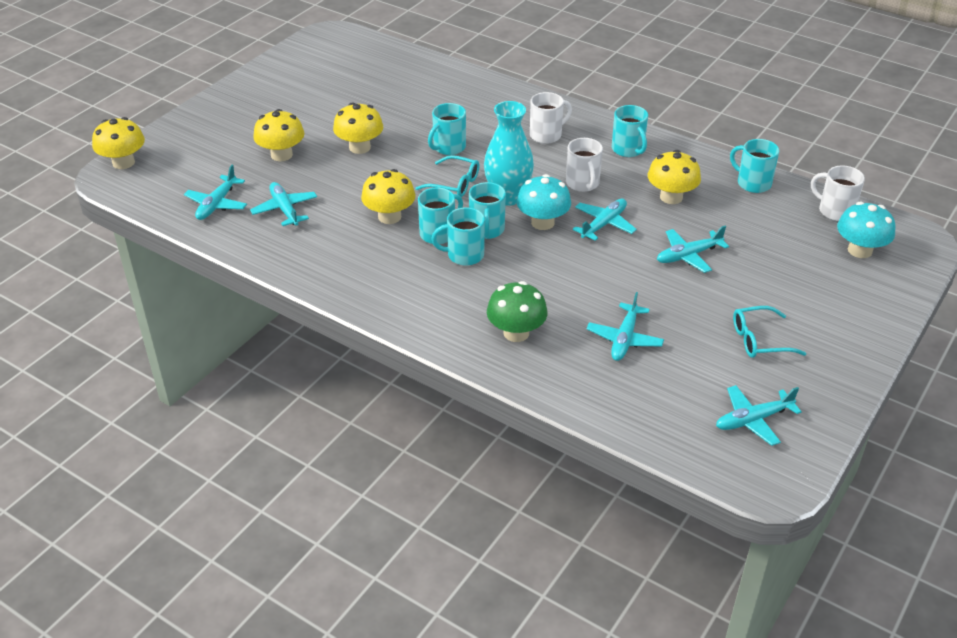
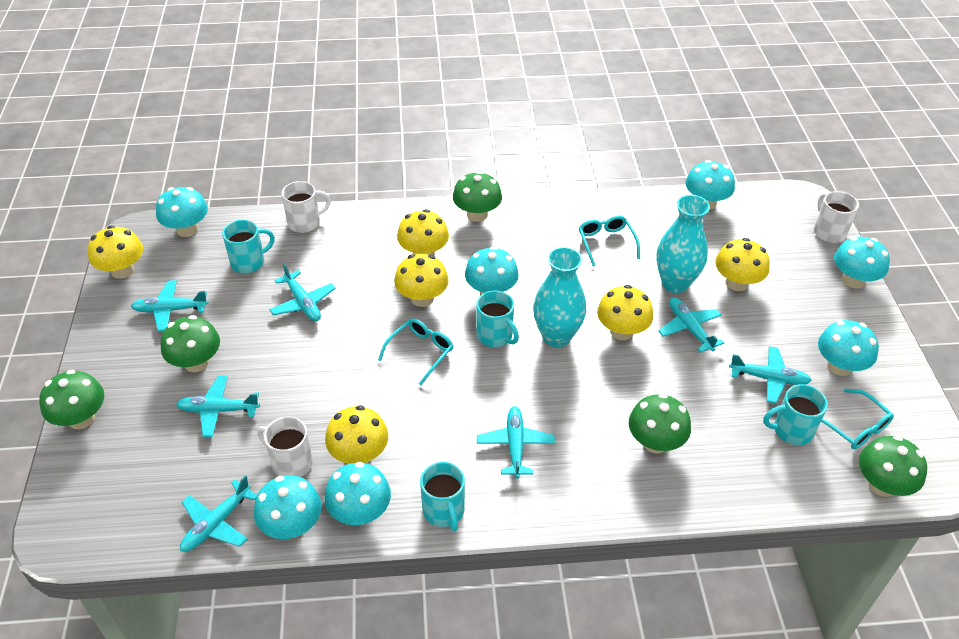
green mushroom: 1 -> 5
turquoise glasses: 2 -> 3
turquoise mug: 6 -> 4
turquoise mushroom: 2 -> 7
turquoise plane: 6 -> 7
turquoise vase: 1 -> 2
yellow mushroom: 5 -> 6

